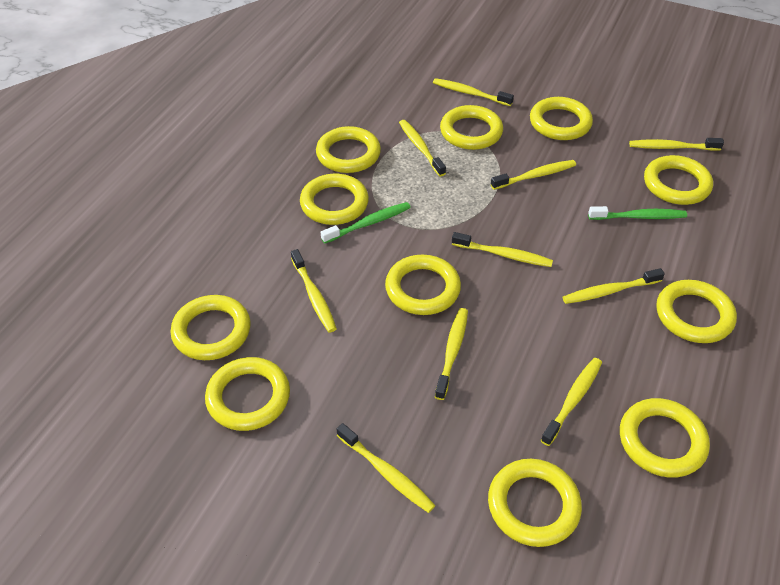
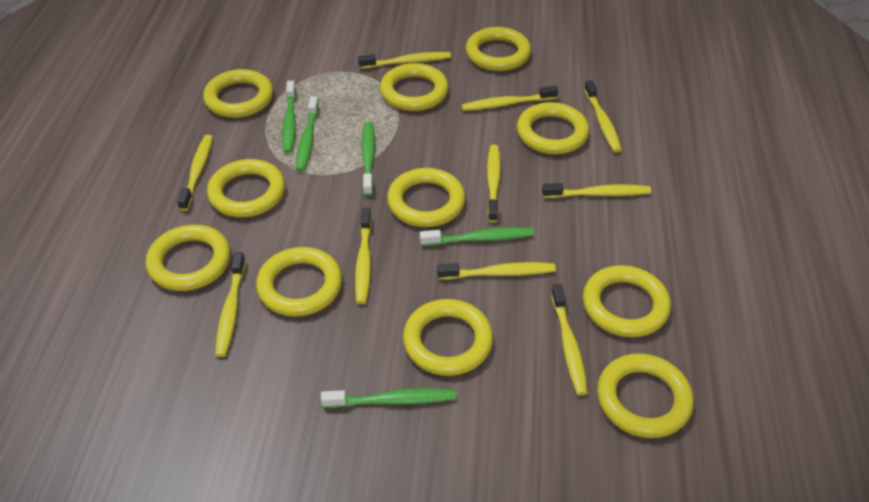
green toothbrush: 2 -> 5

